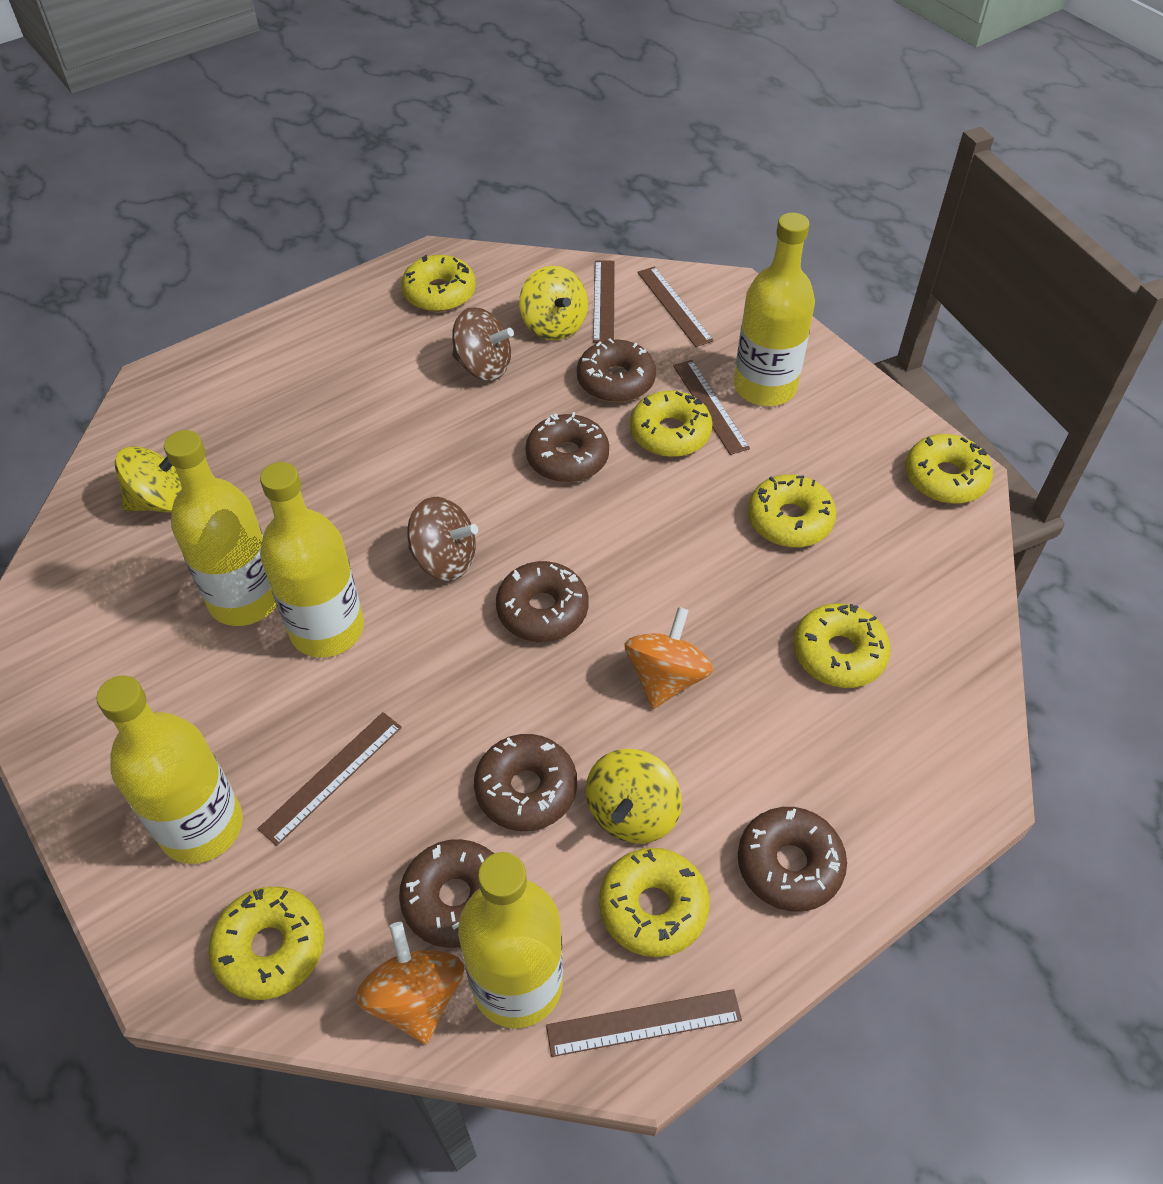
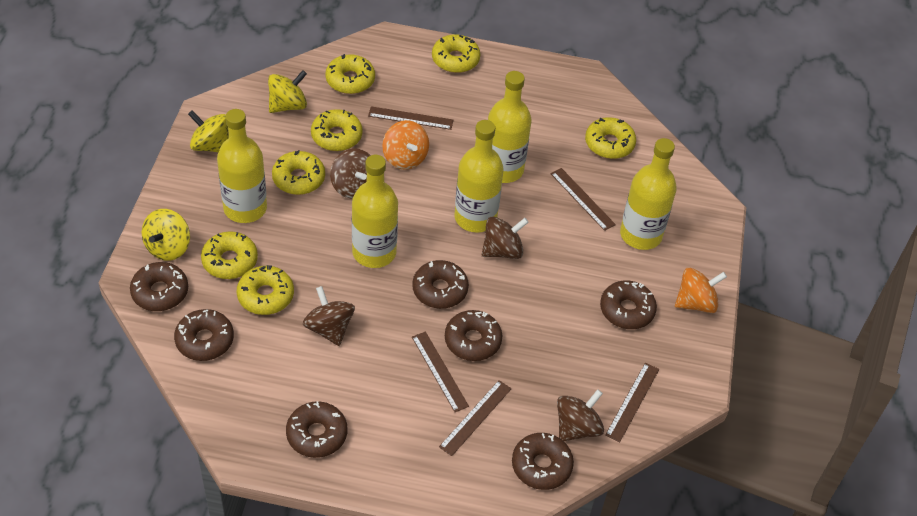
brown donut: 6 -> 7
brown spinning top: 2 -> 4

